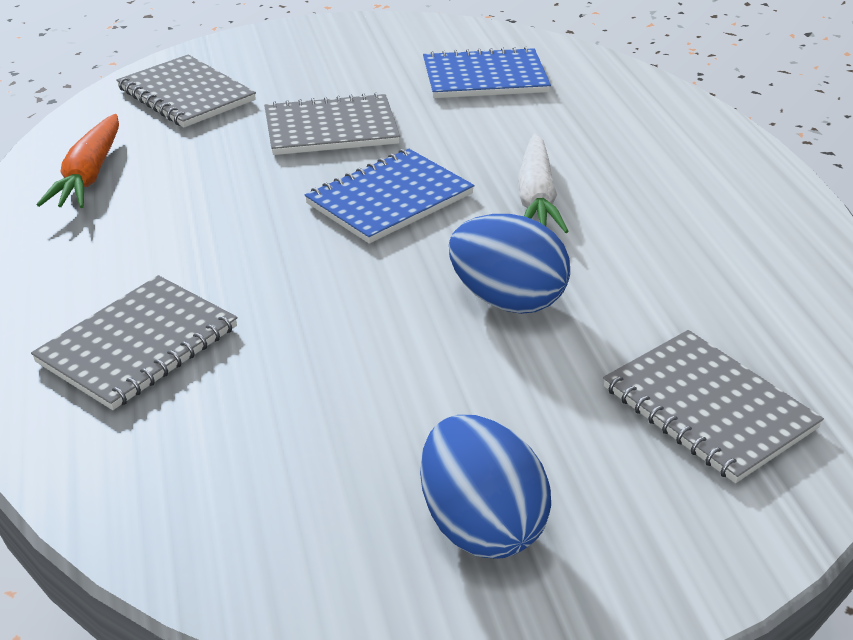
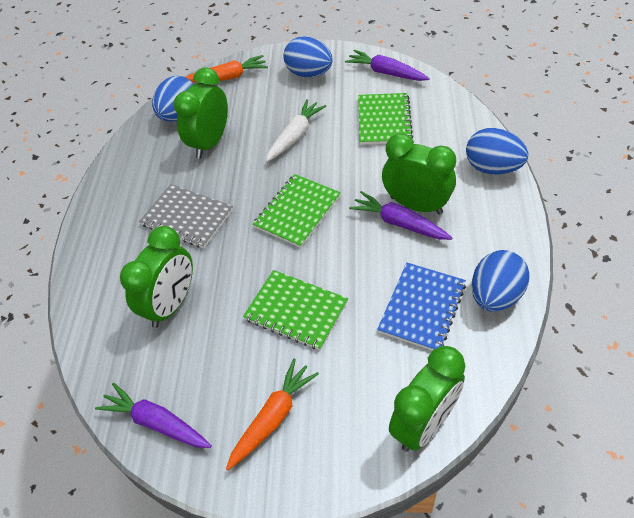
blue egg: 2 -> 4
blue notebook: 2 -> 1
green clock: 0 -> 4
green notebook: 0 -> 3
grey notebook: 4 -> 1
orange carrot: 1 -> 2
purple carrot: 0 -> 3

